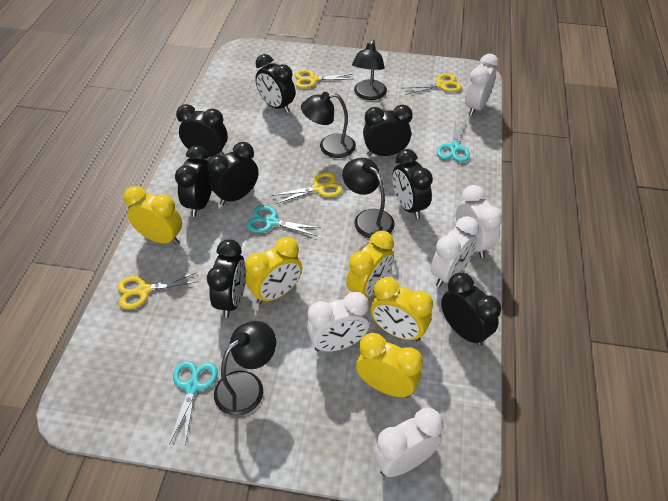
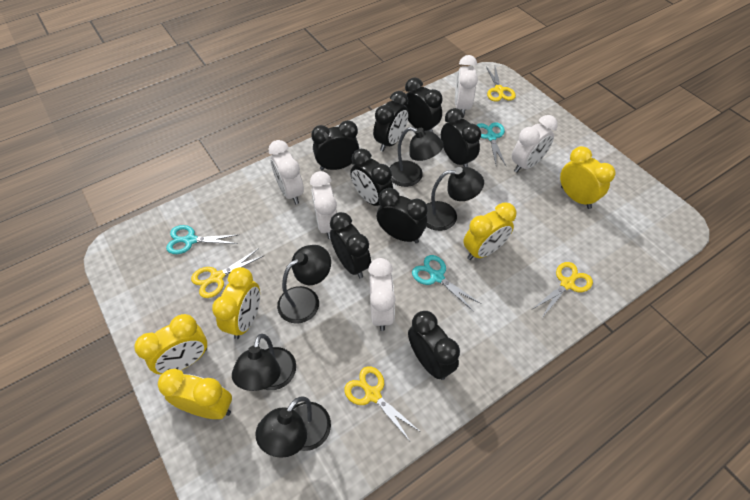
black lamp: 4 -> 5

